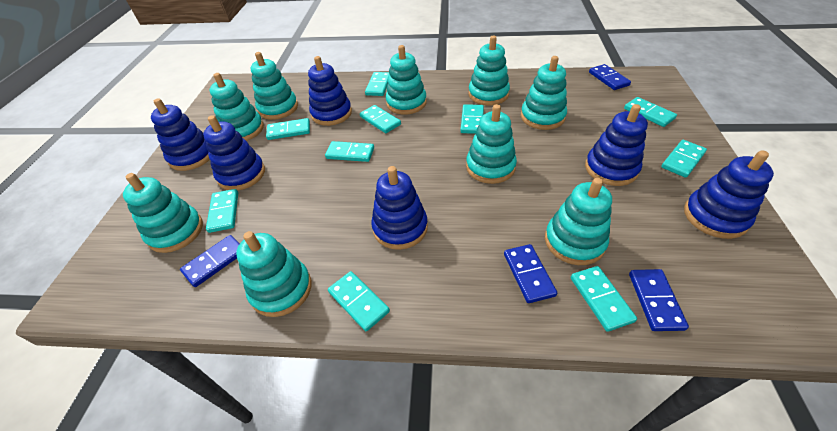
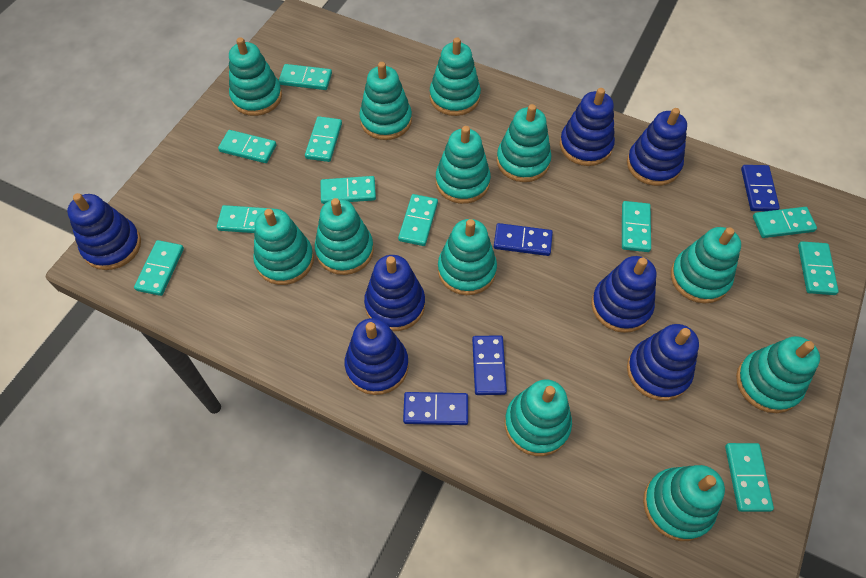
blue stacking toy: 6 -> 7
turquoise domino: 10 -> 11
turquoise stacking toy: 9 -> 12

